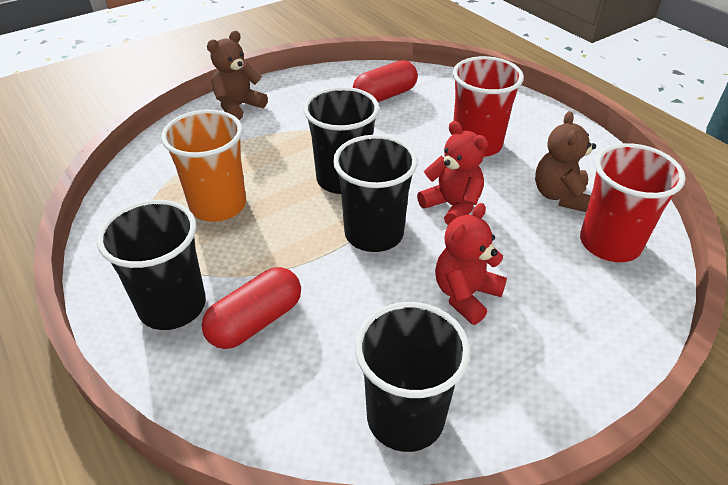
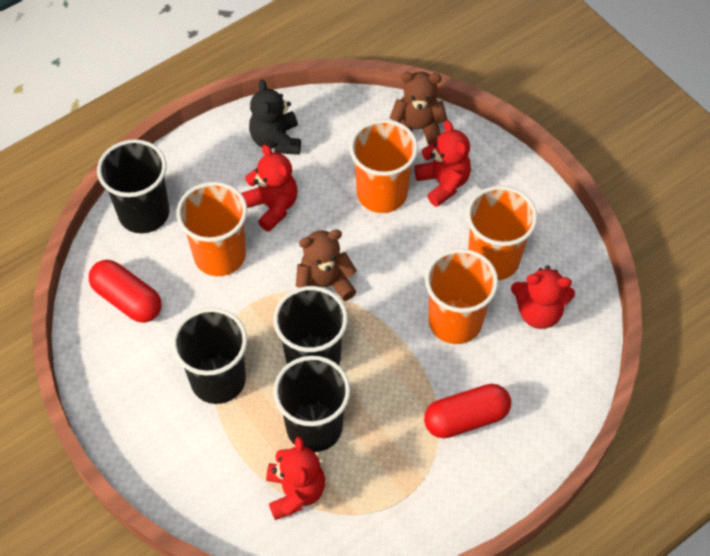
black teddy bear: 0 -> 1
orange cup: 1 -> 4
red cup: 2 -> 0
red teddy bear: 2 -> 4

